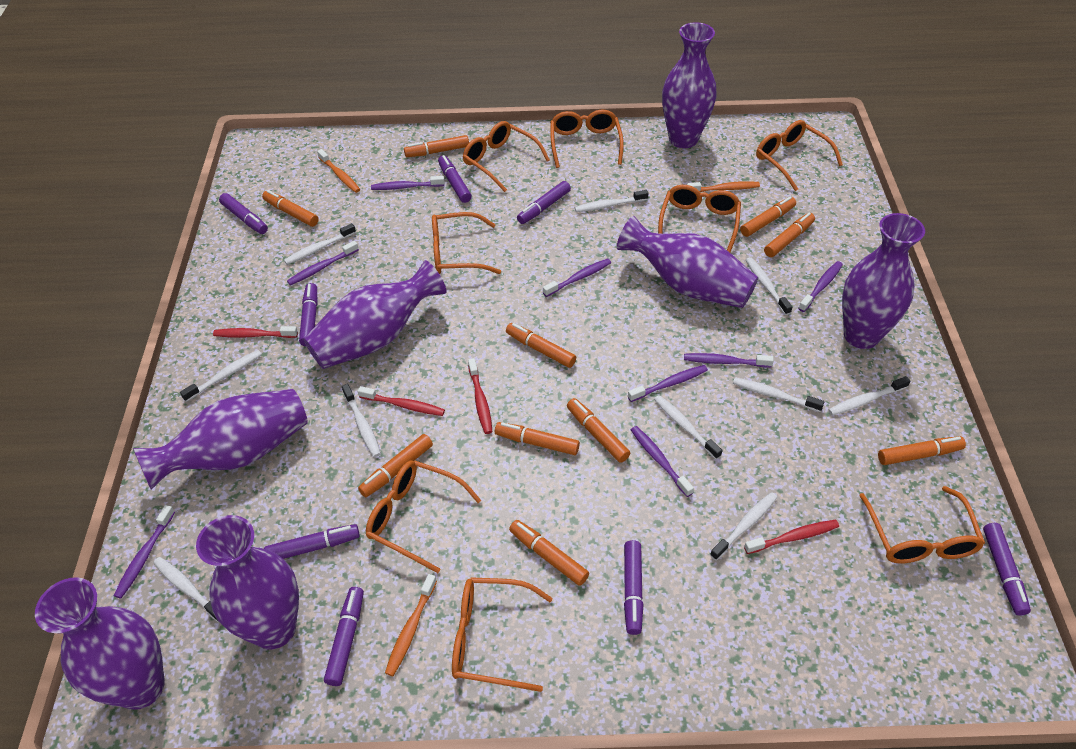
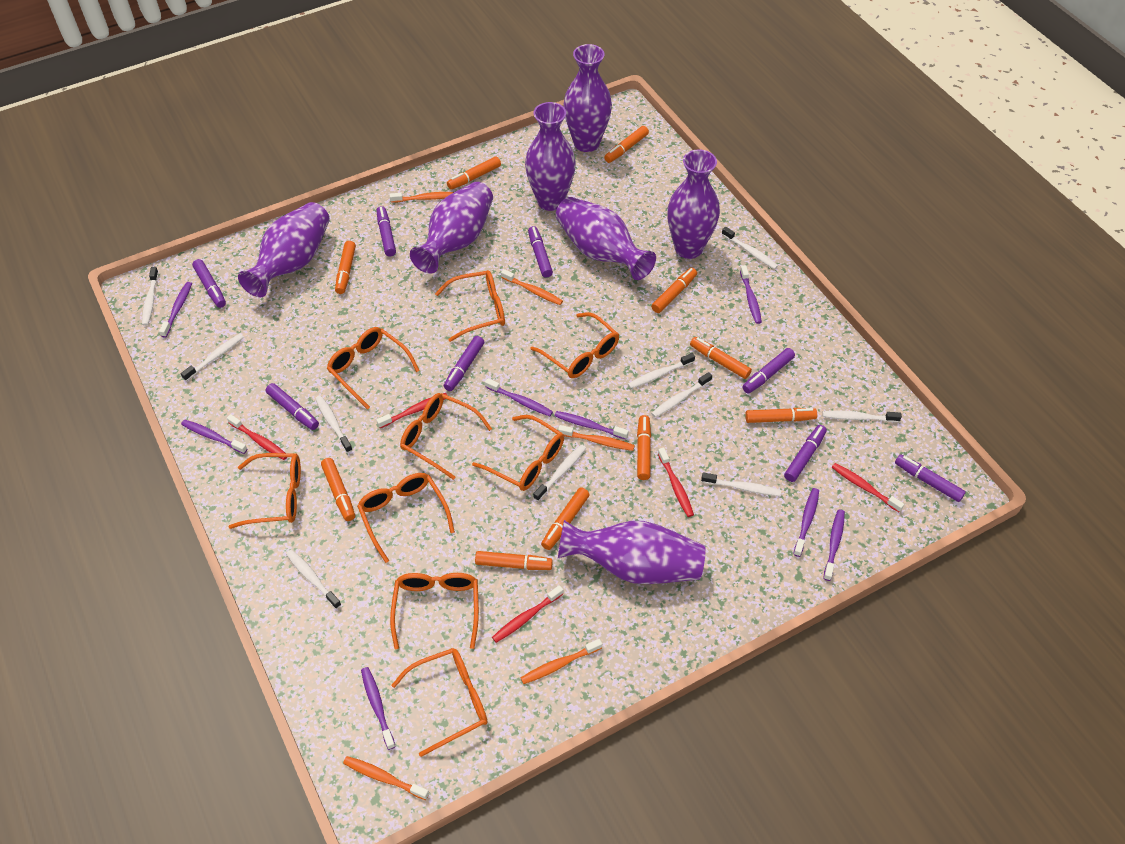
orange glasses: 8 -> 9
orange toothbrush: 3 -> 5
red toothbrush: 4 -> 5

